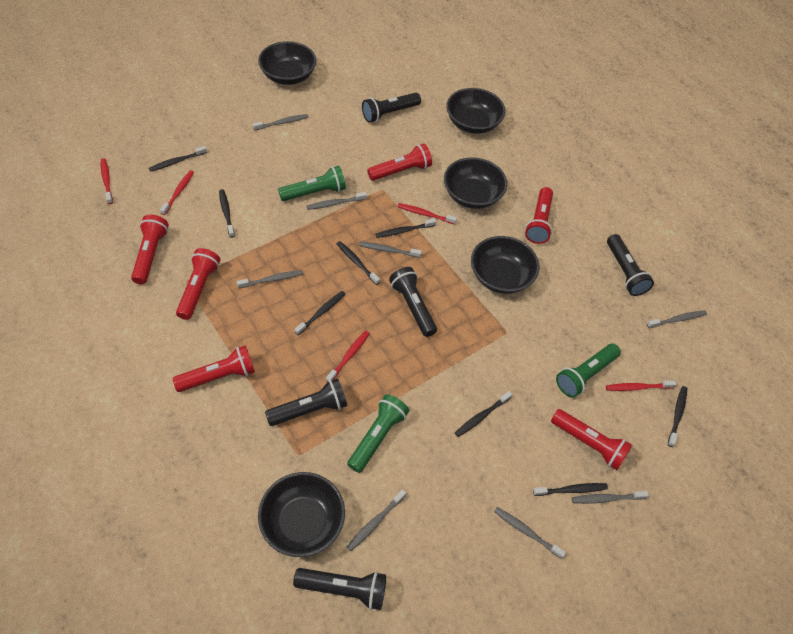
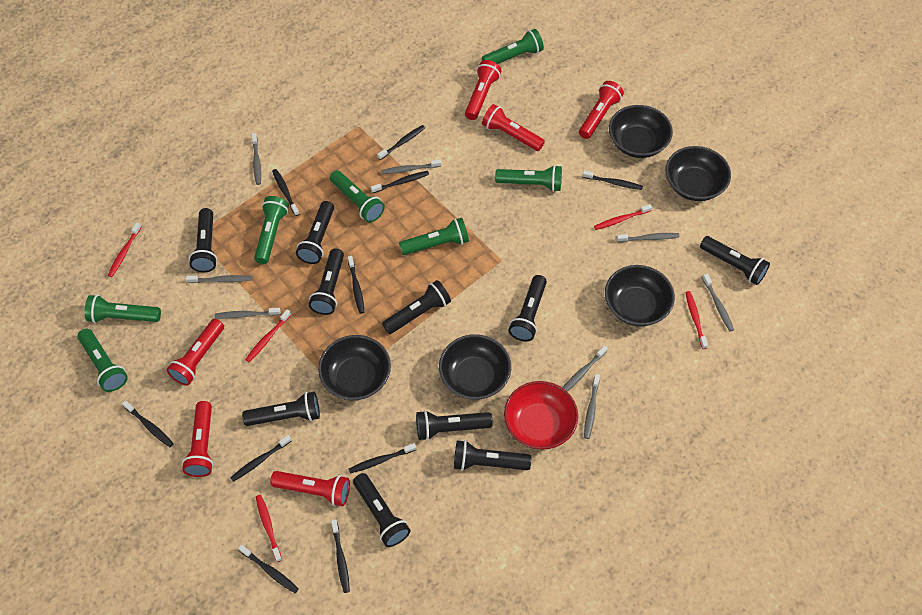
black flashlight: 5 -> 10
black toothbrush: 8 -> 10
green flashlight: 3 -> 7
red bowl: 0 -> 1

